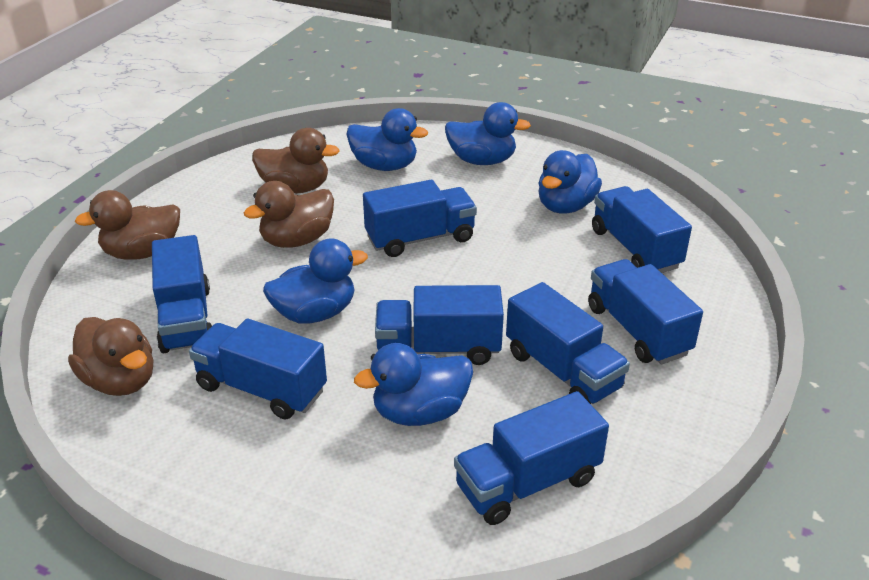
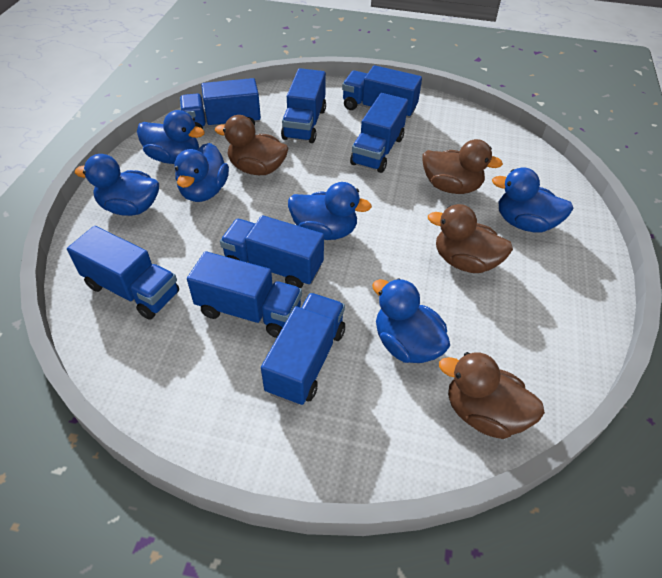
blue duck: 5 -> 6

